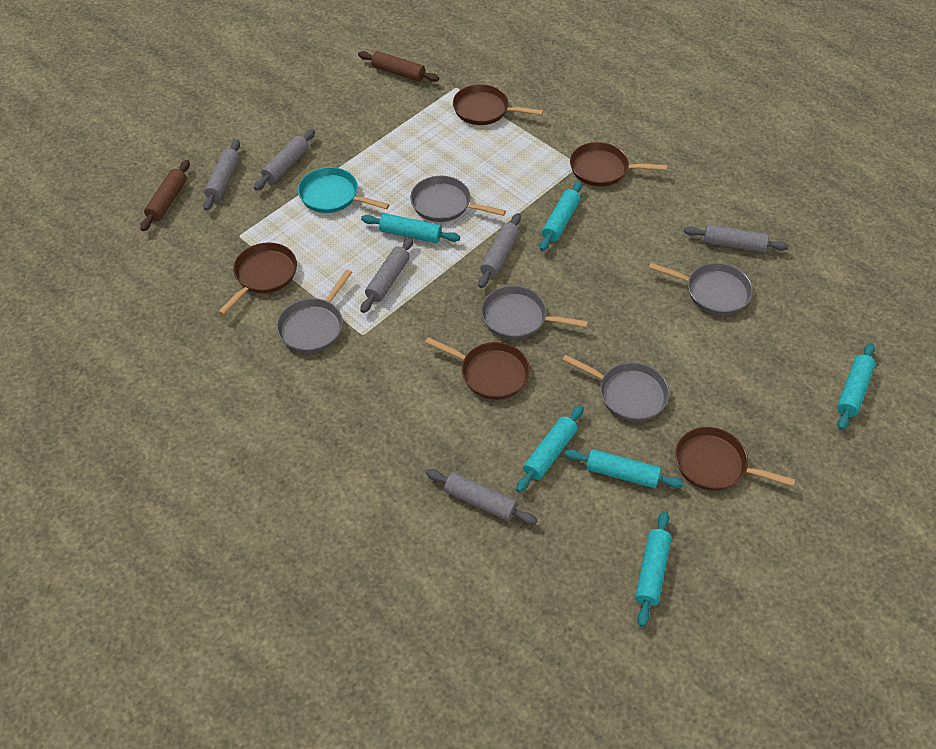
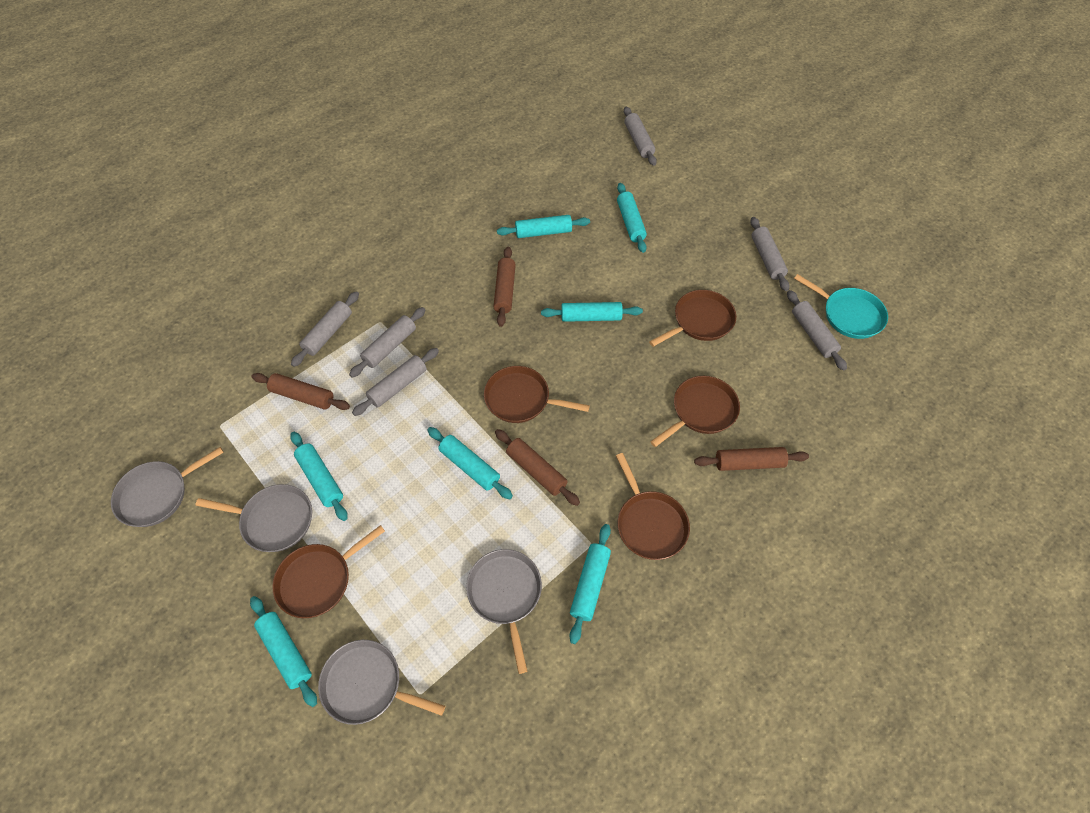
brown rolling pin: 2 -> 4
grey pan: 5 -> 4
turquoise rolling pin: 6 -> 7

